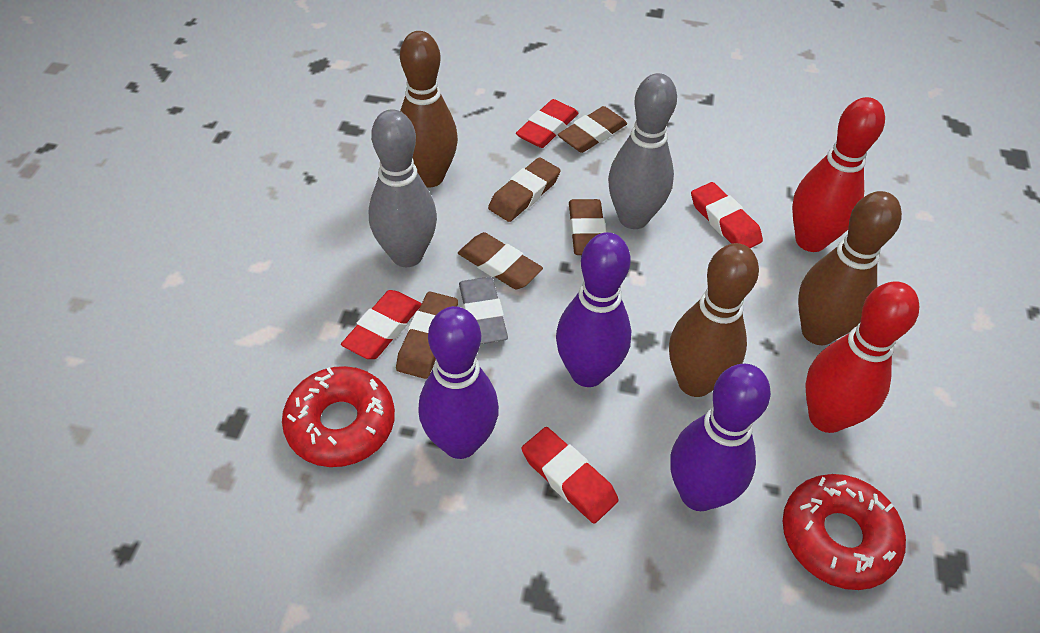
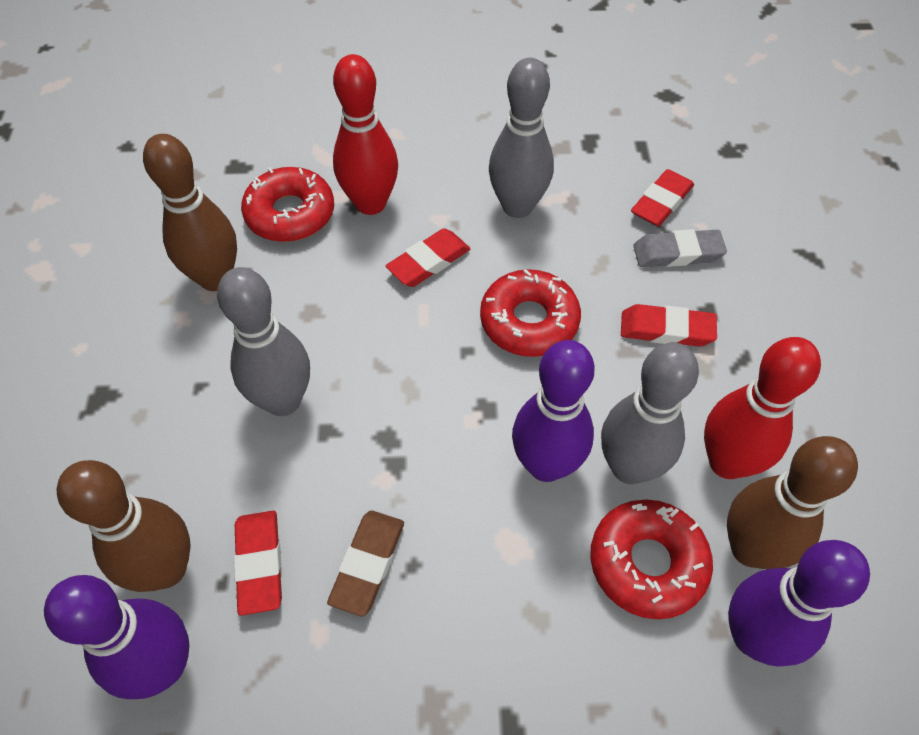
brown eraser: 5 -> 1
grey bowling pin: 2 -> 3
red donut: 2 -> 3

